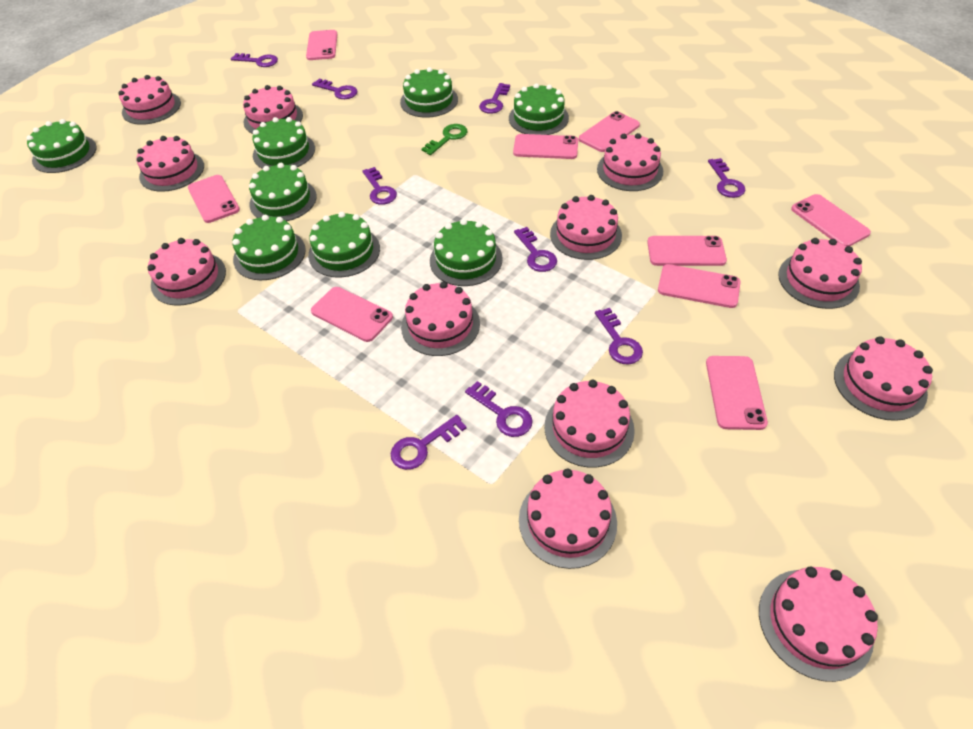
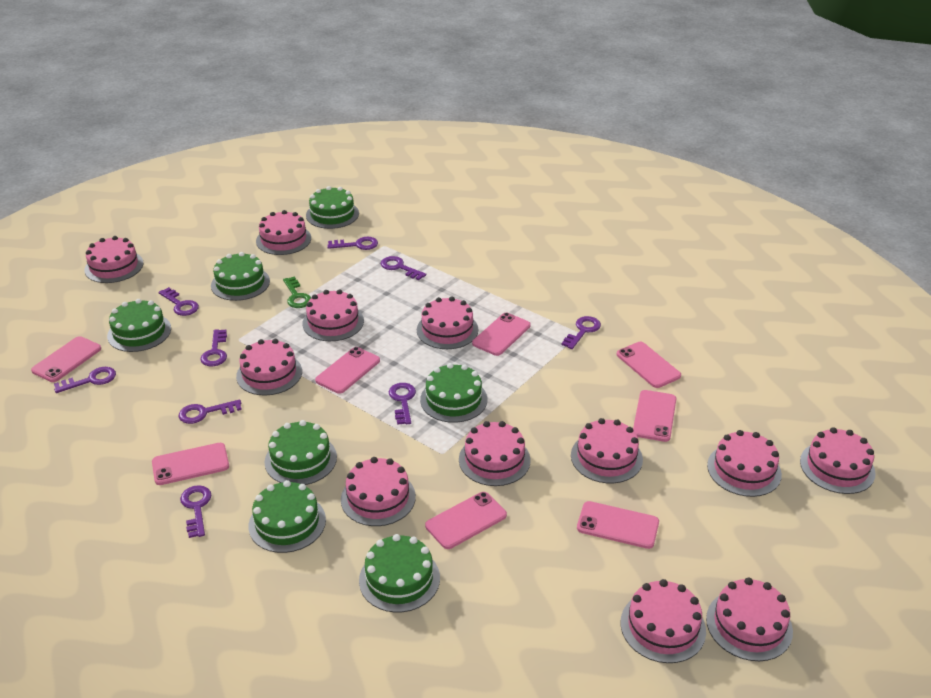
green cake: 8 -> 7
pink phone: 9 -> 8

